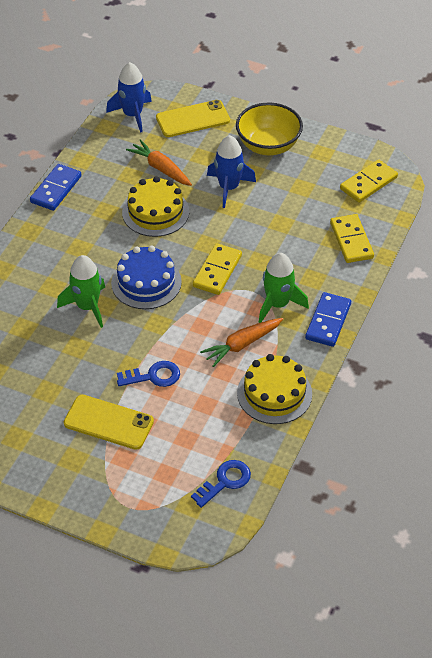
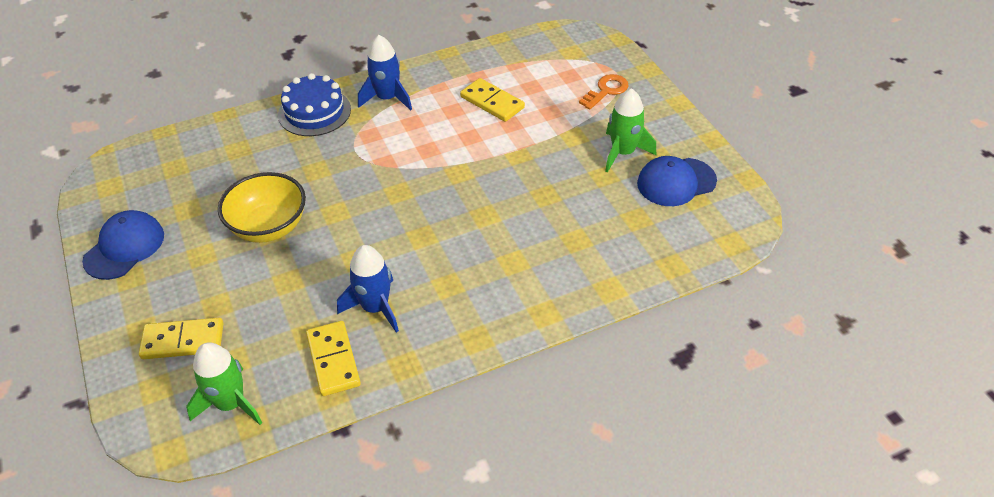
blue cap: 0 -> 2
blue domino: 2 -> 0
blue key: 2 -> 0
orange carrot: 2 -> 0
orange key: 0 -> 1
yellow cake: 2 -> 0
yellow phone: 2 -> 0

